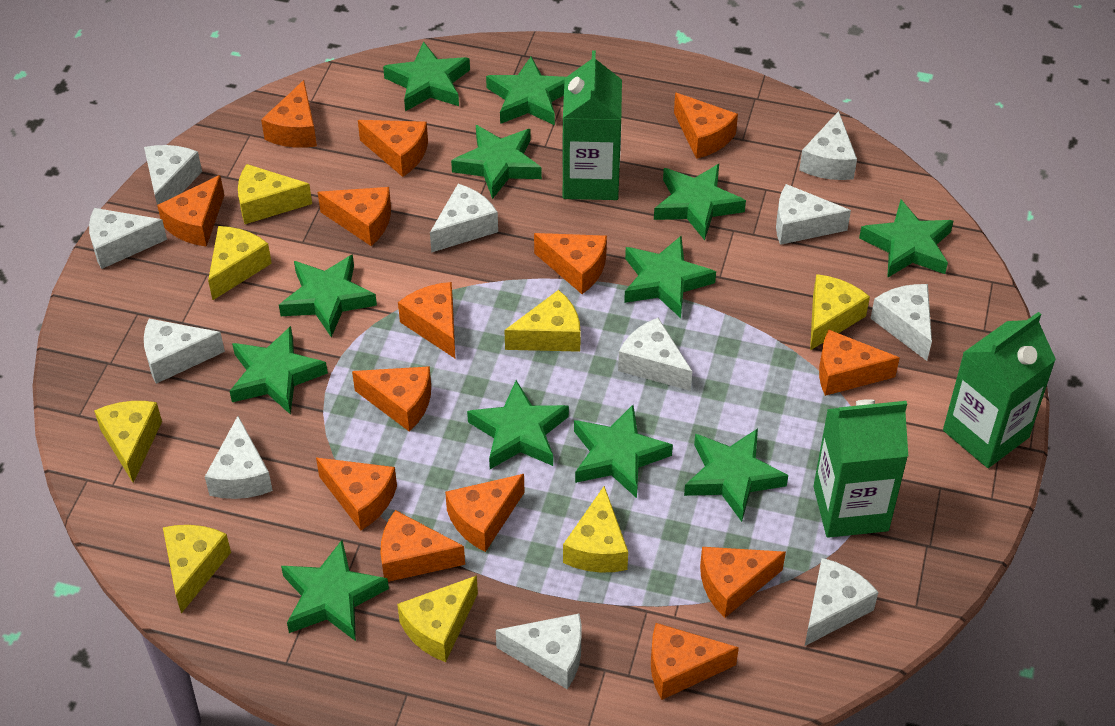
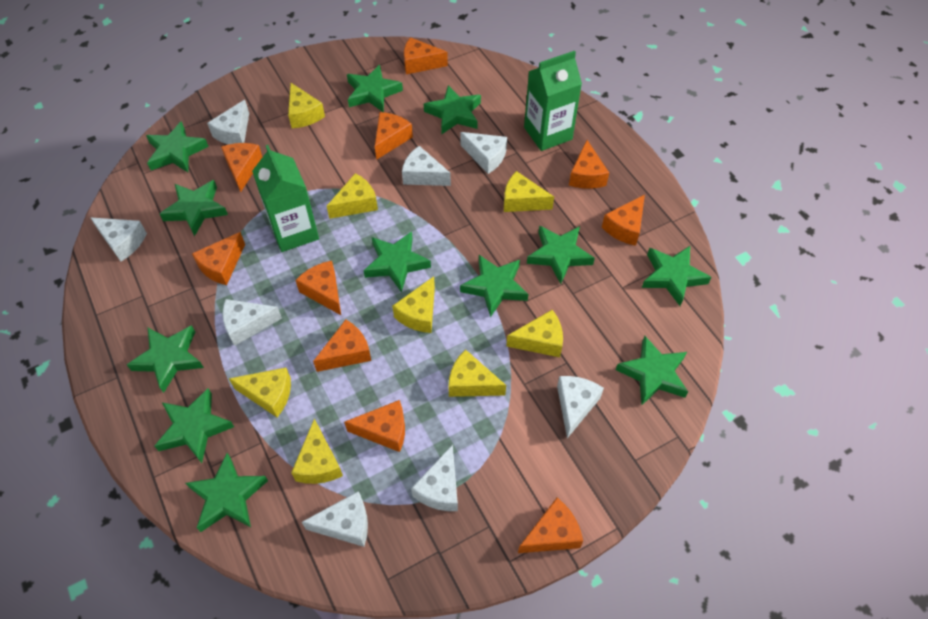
green carton: 3 -> 2
orange cheese: 14 -> 10
white cheese: 11 -> 8

